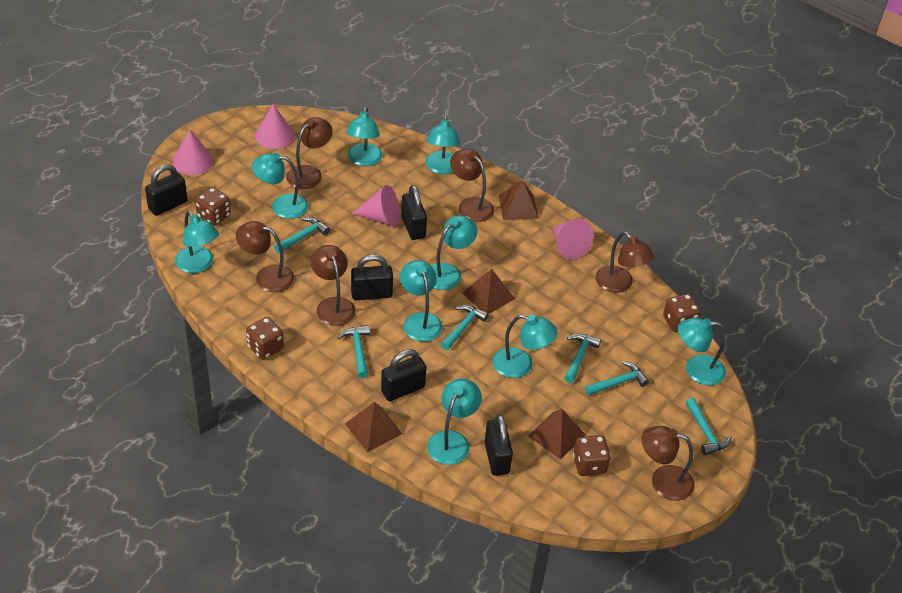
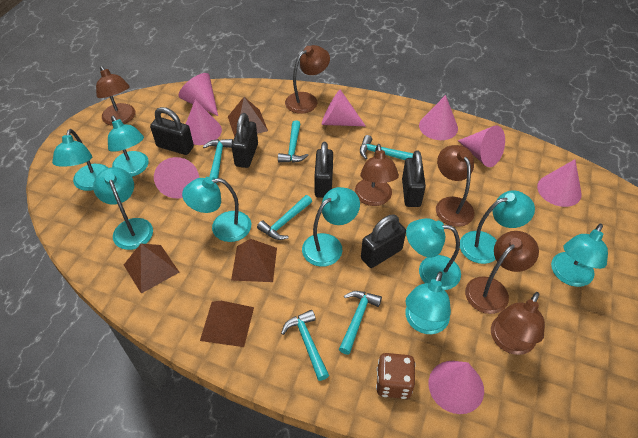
brown dice: 4 -> 1
pink cone: 4 -> 8

